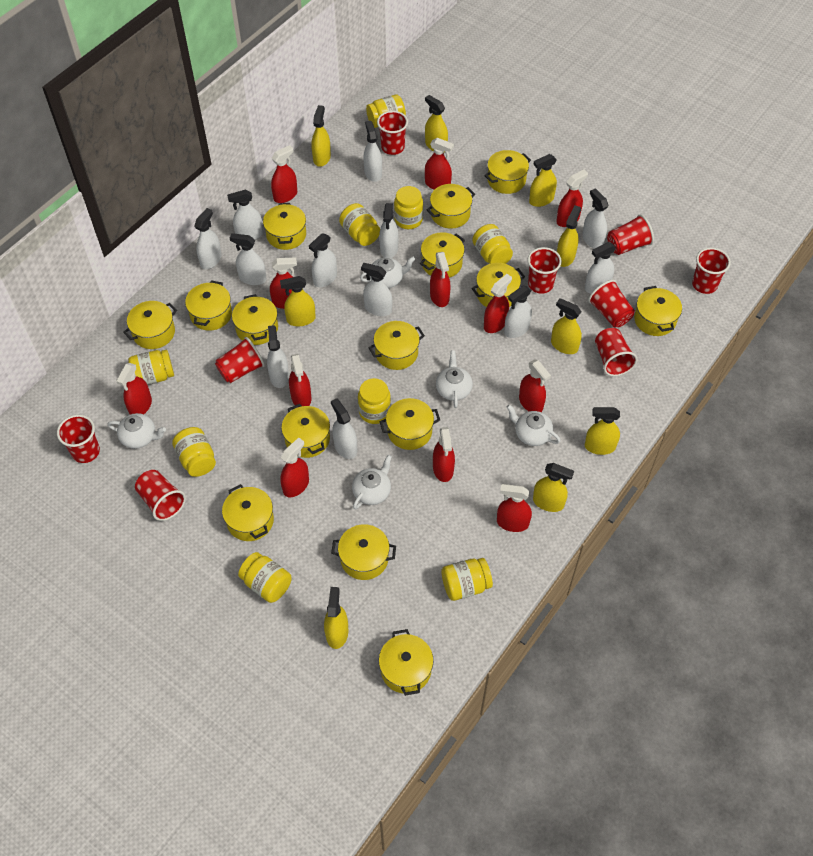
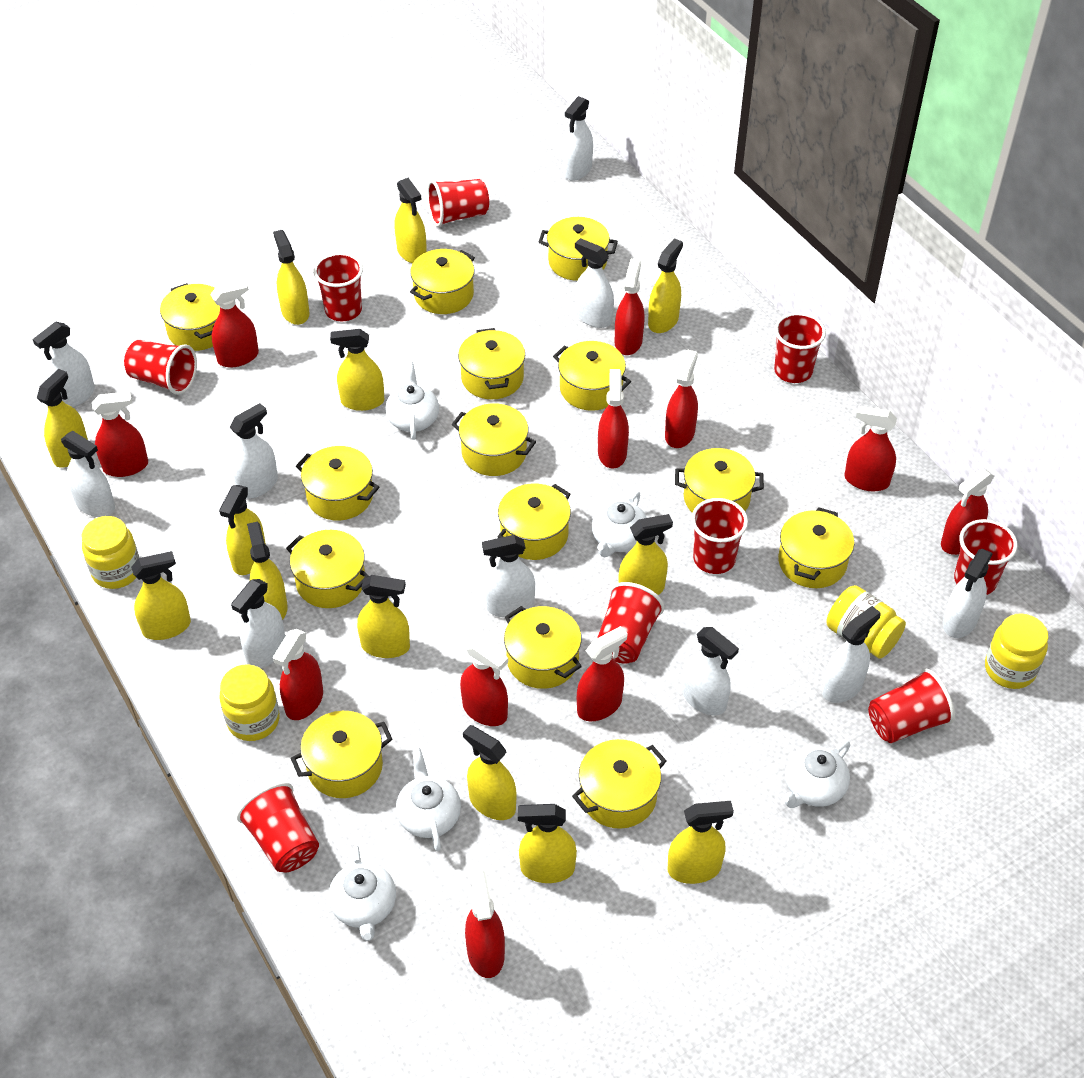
red spray bottle: 12 -> 11
white spray bottle: 12 -> 10
yellow jar: 9 -> 4
yellow pot: 15 -> 14
yellow spray bottle: 9 -> 13

